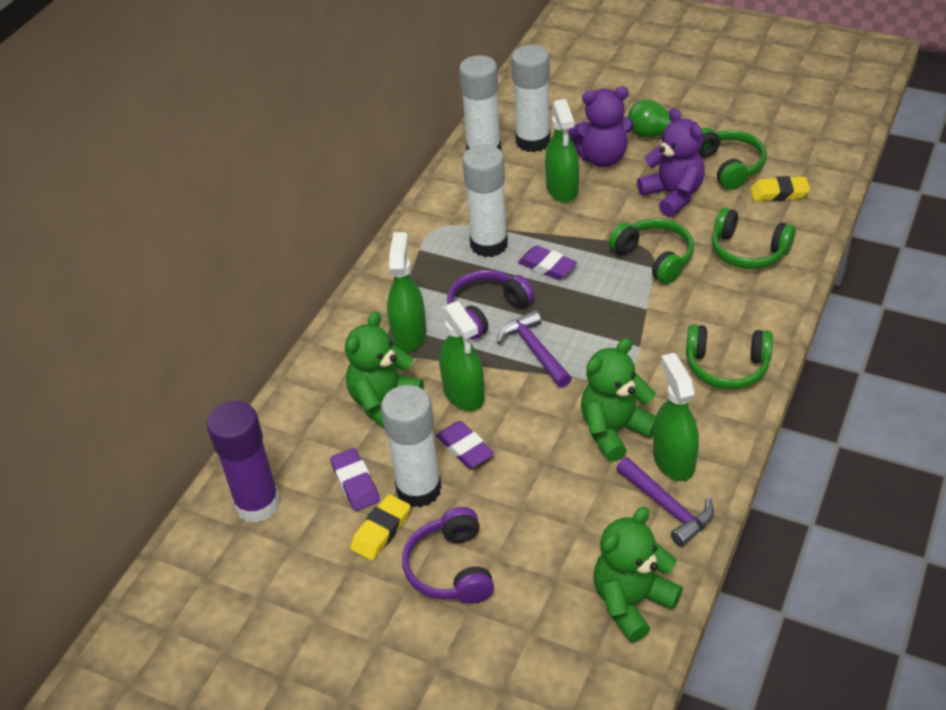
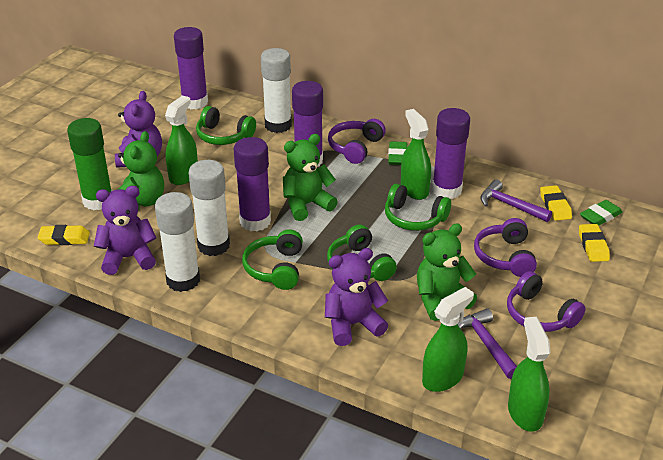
green eraser: 0 -> 2
green glue stick: 0 -> 1
green light bulb: 1 -> 0
purple eraser: 3 -> 0
purple glue stick: 1 -> 4
purple headphones: 2 -> 3
purple teddy bear: 2 -> 3
white glue stick: 4 -> 3
yellow eraser: 2 -> 3

